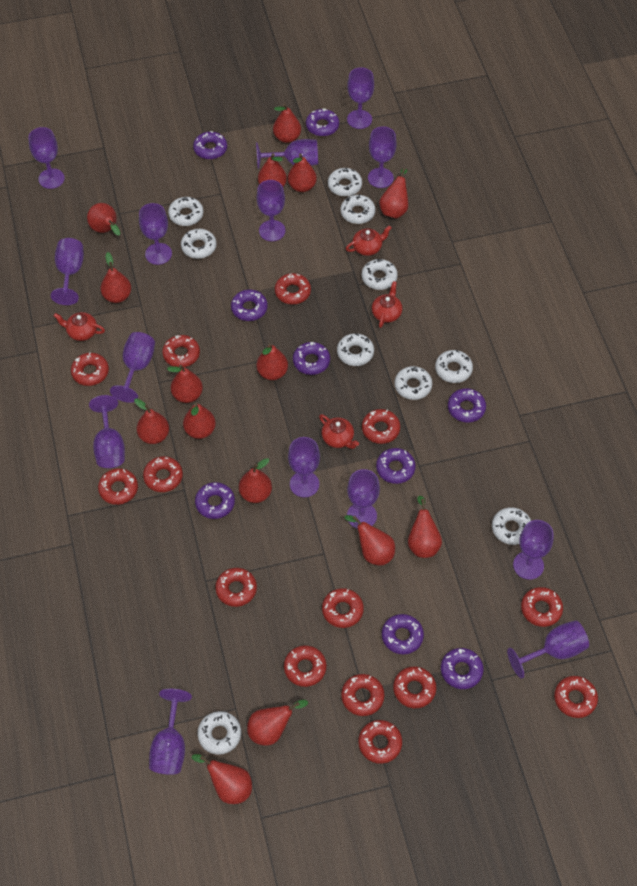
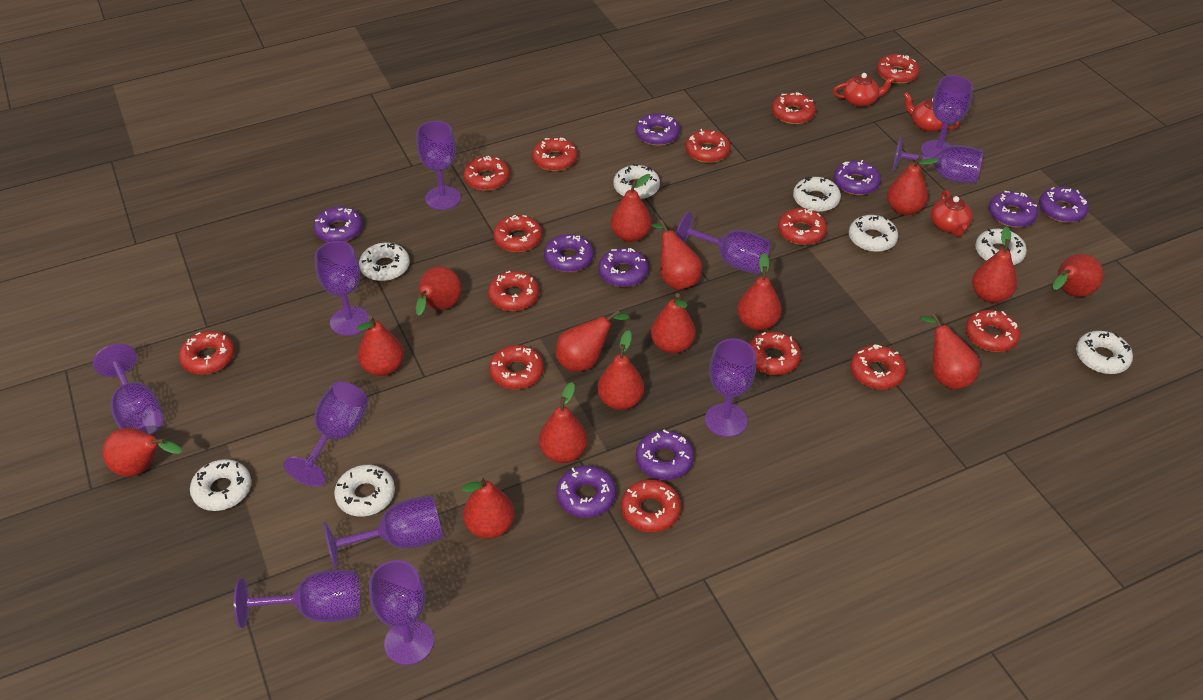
purple goblet: 14 -> 11
red teapot: 4 -> 3
white donut: 10 -> 8

